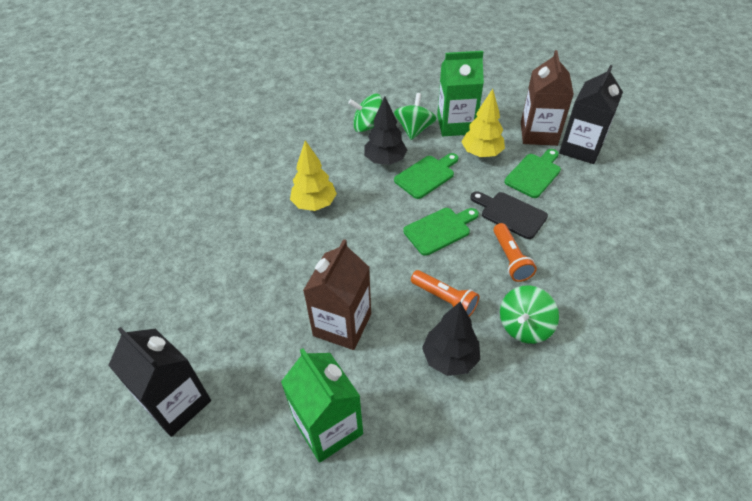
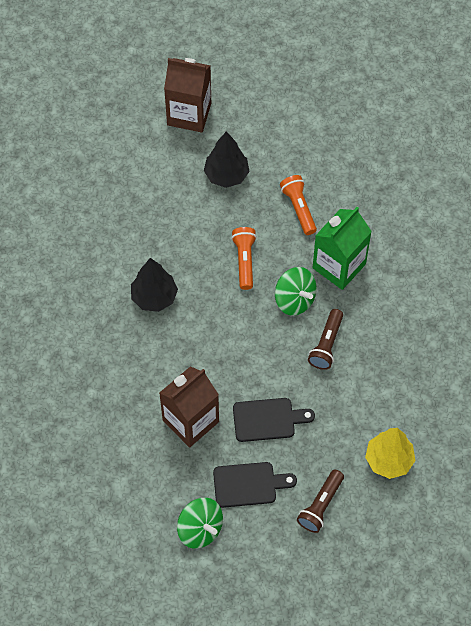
black carton: 2 -> 0
black cutting board: 1 -> 2
brown flashlight: 0 -> 2
green carton: 2 -> 1
green cutting board: 3 -> 0
green spinning top: 3 -> 2
yellow tree: 2 -> 1

